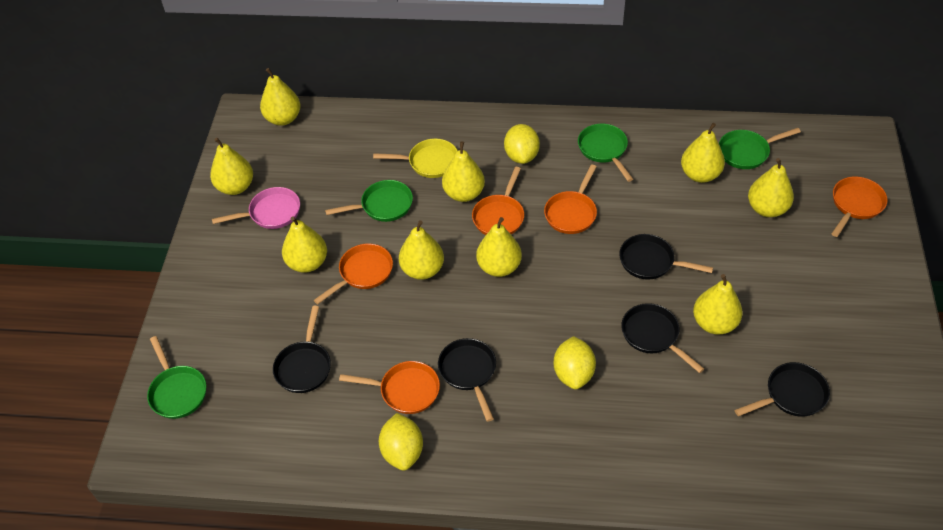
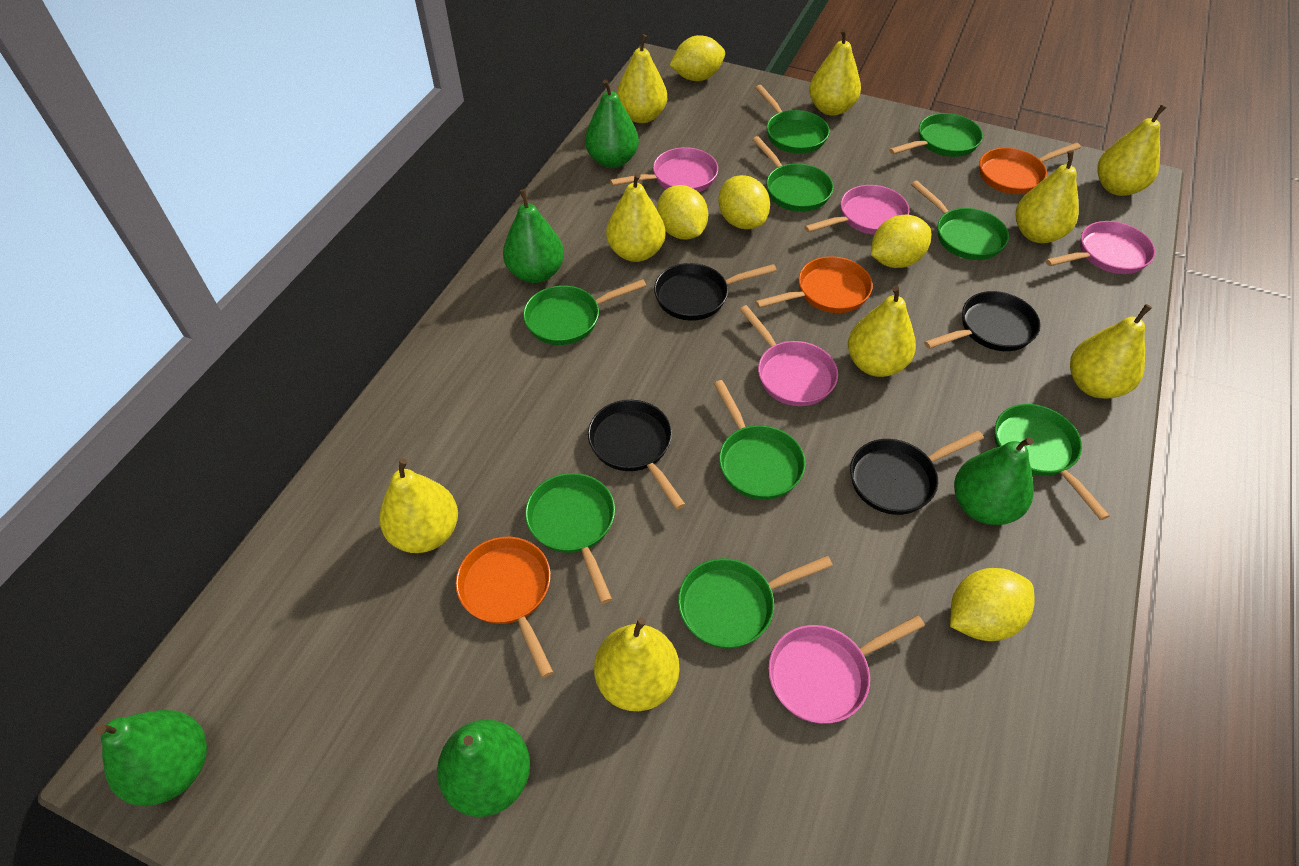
black pan: 5 -> 4
green pan: 4 -> 9
green pear: 0 -> 5
orange pan: 5 -> 3
pink pan: 1 -> 5
yellow lemon: 3 -> 5
yellow pan: 1 -> 0

